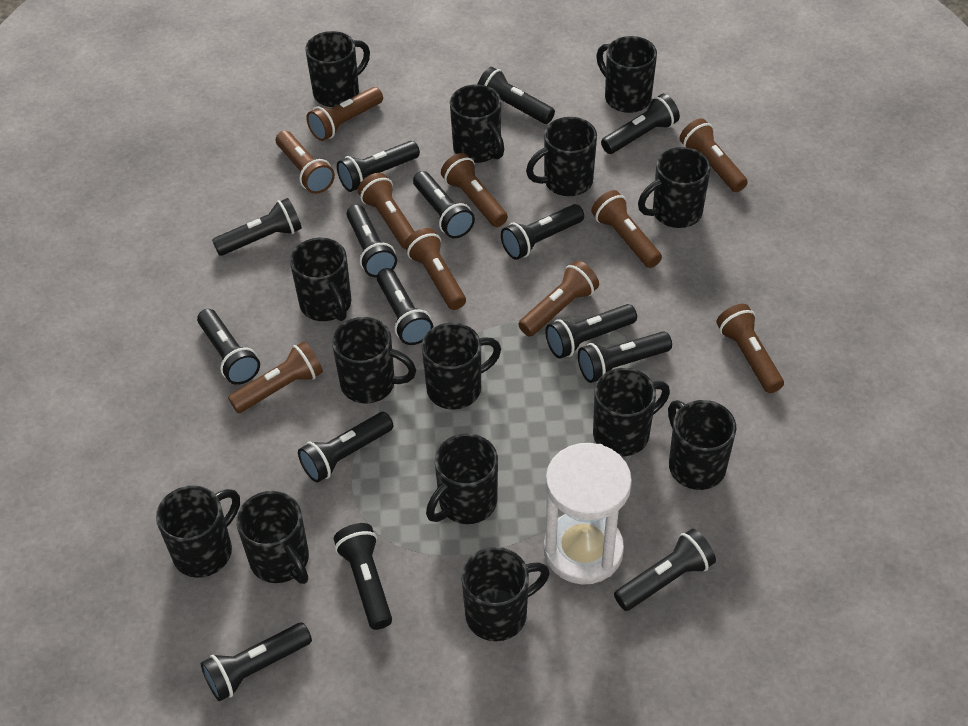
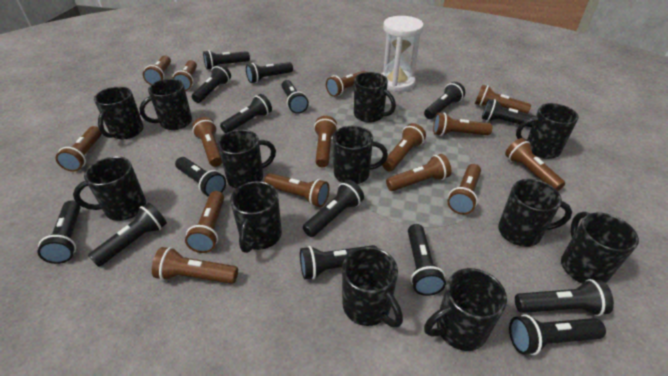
black mug: 14 -> 12
brown flashlight: 10 -> 15

